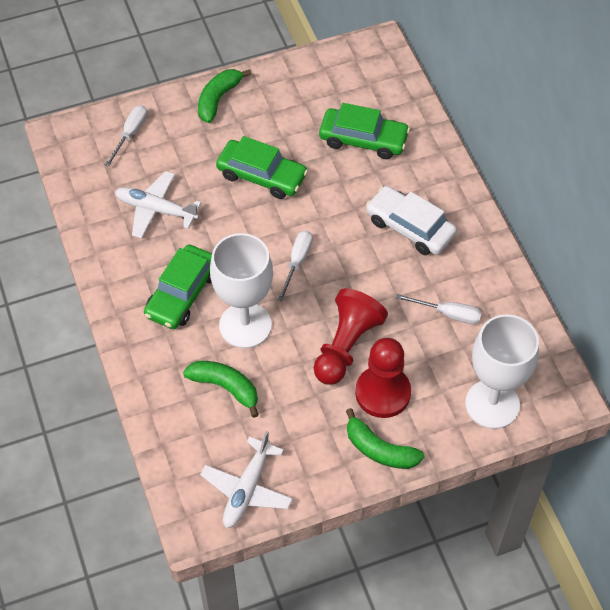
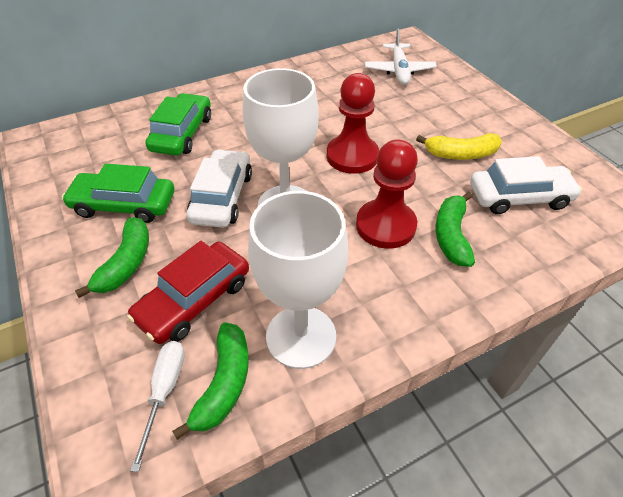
green car: 3 -> 2
red car: 0 -> 1
white car: 1 -> 2
white plane: 2 -> 1
white screwdriver: 3 -> 1
yellow banana: 0 -> 1

